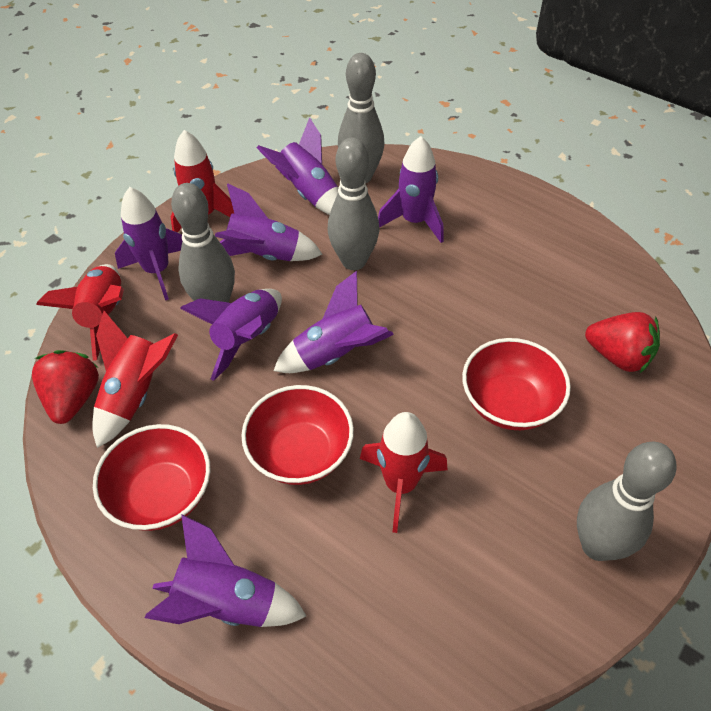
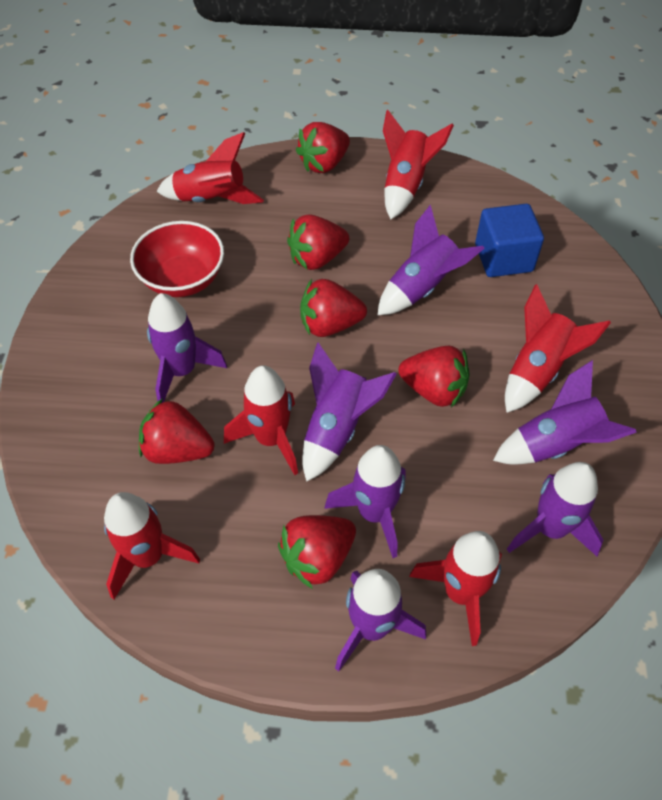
blue cube: 0 -> 1
grey bowling pin: 4 -> 0
red bowl: 3 -> 1
red rocket: 4 -> 6
red strawberry: 2 -> 6

